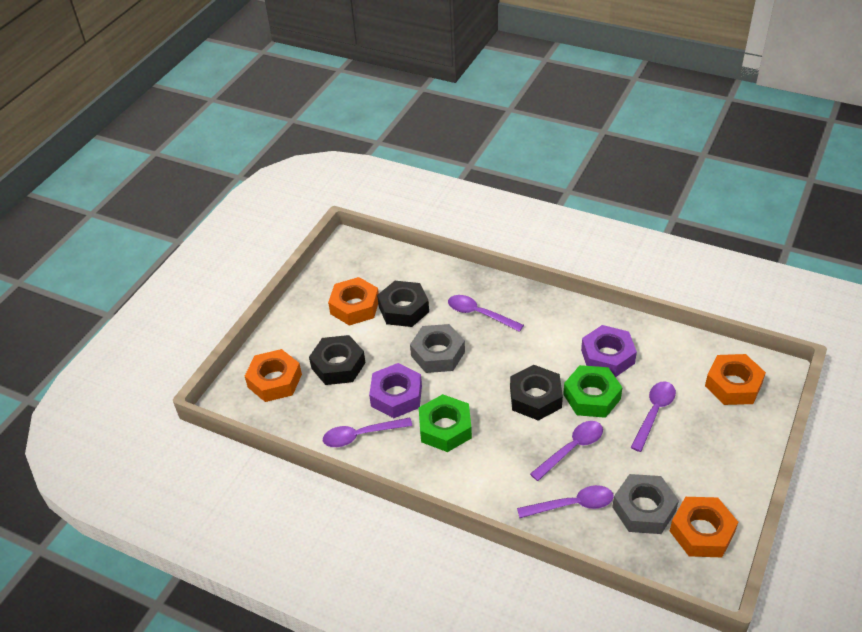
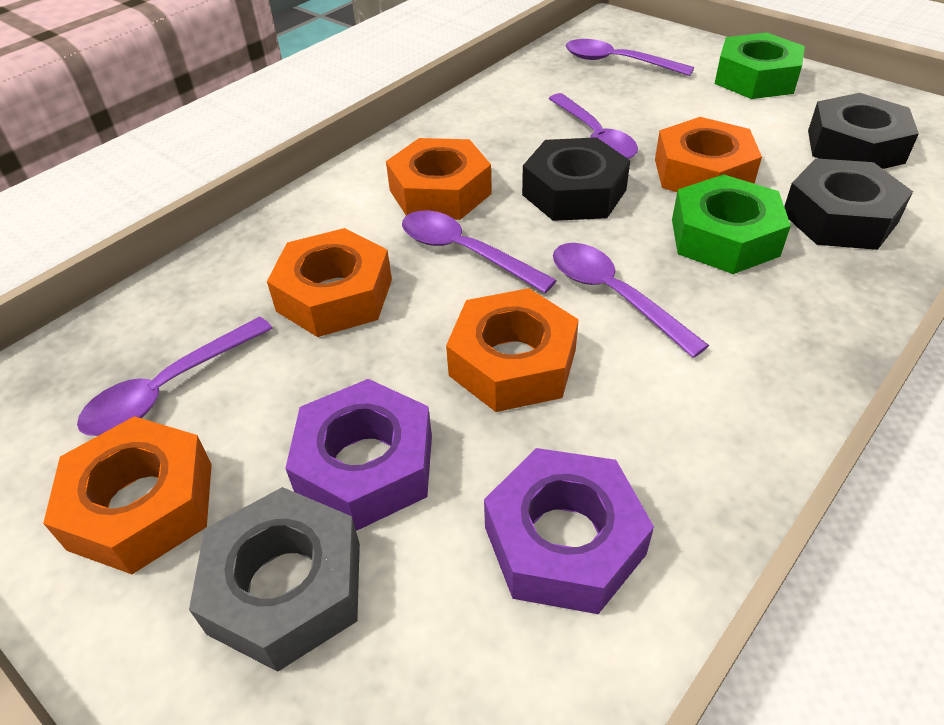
grey nut: 2 -> 1
orange nut: 4 -> 5

